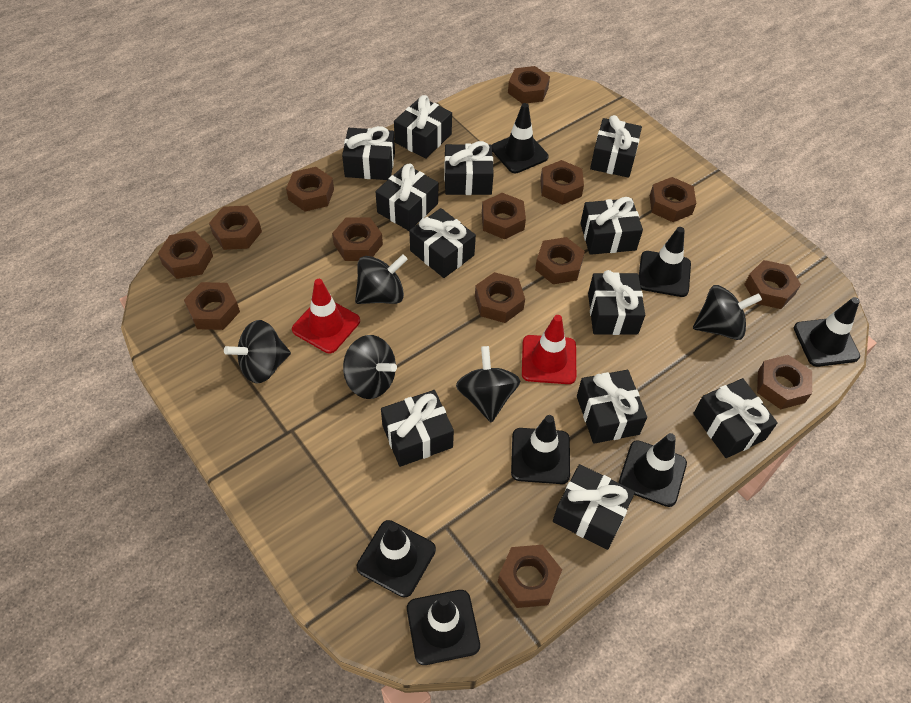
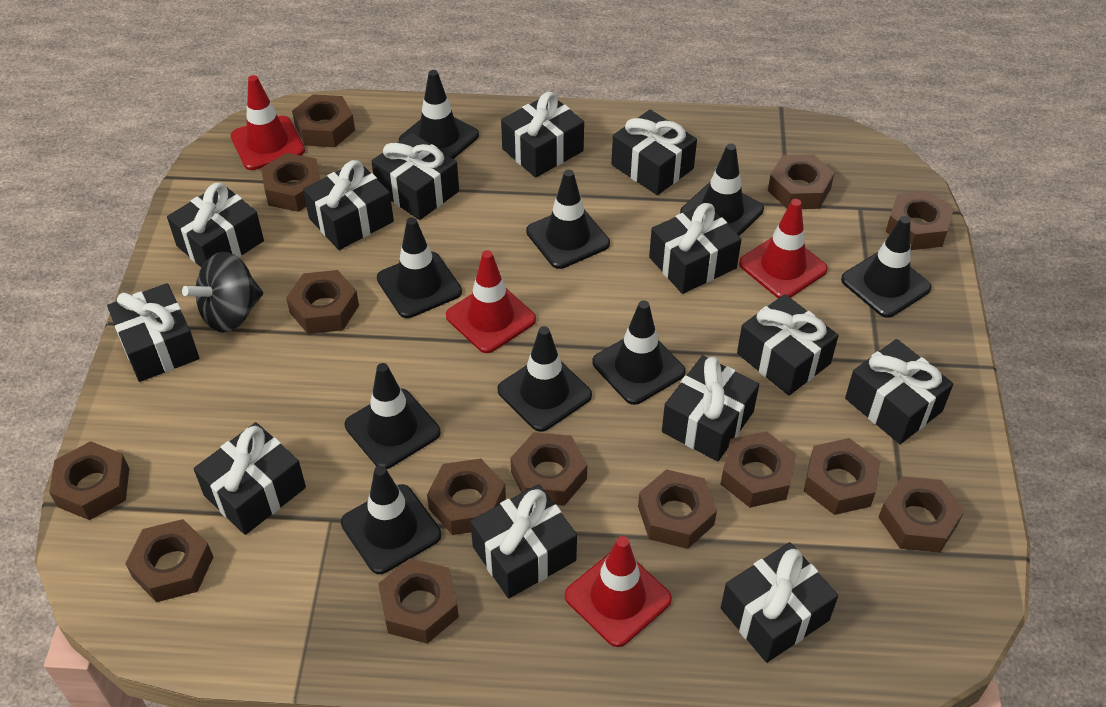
black gift: 12 -> 13
black spinning top: 5 -> 1
black traffic cone: 7 -> 9
red traffic cone: 2 -> 4

